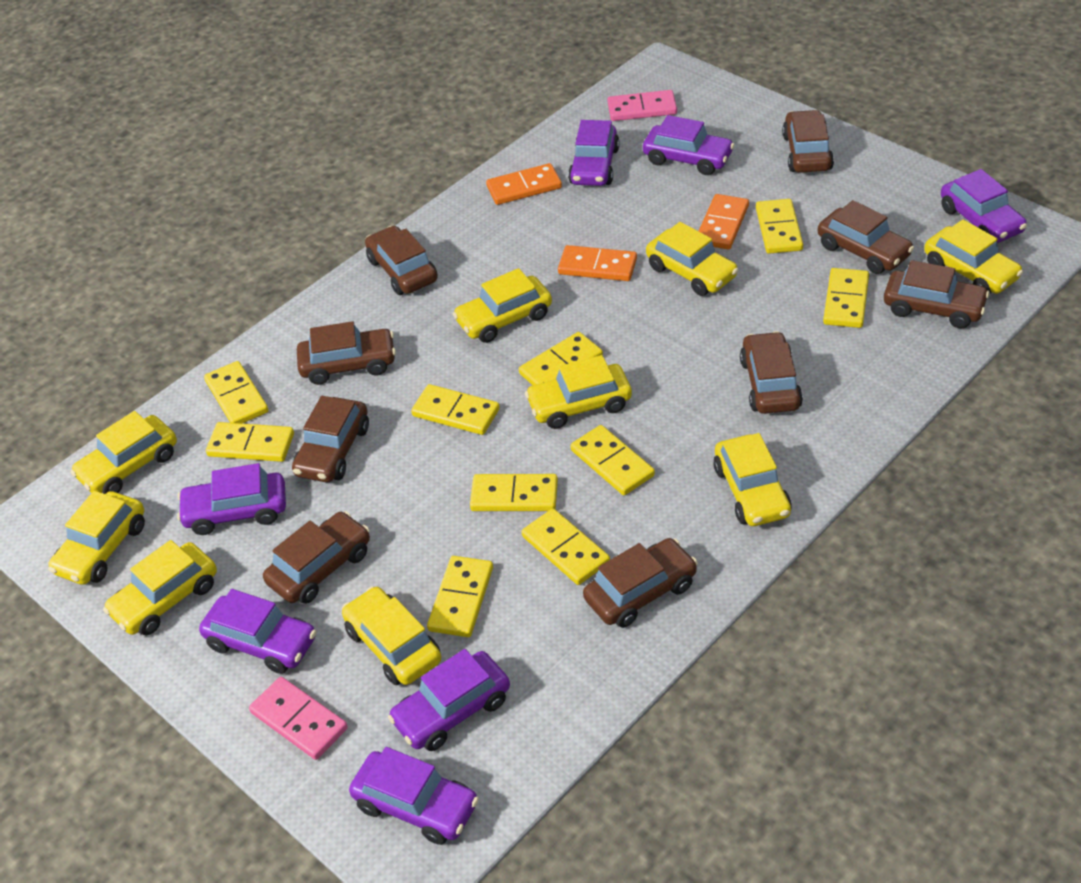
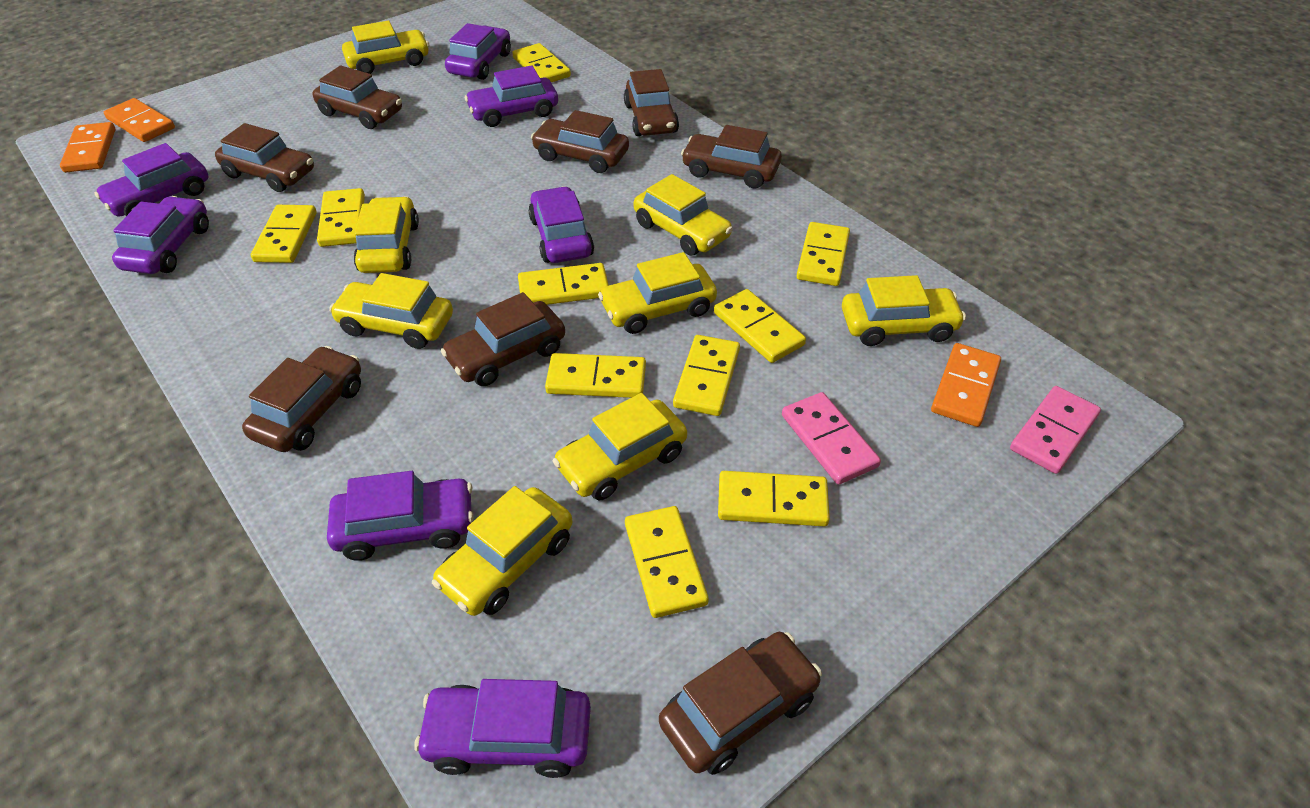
brown car: 9 -> 8
yellow car: 9 -> 8

